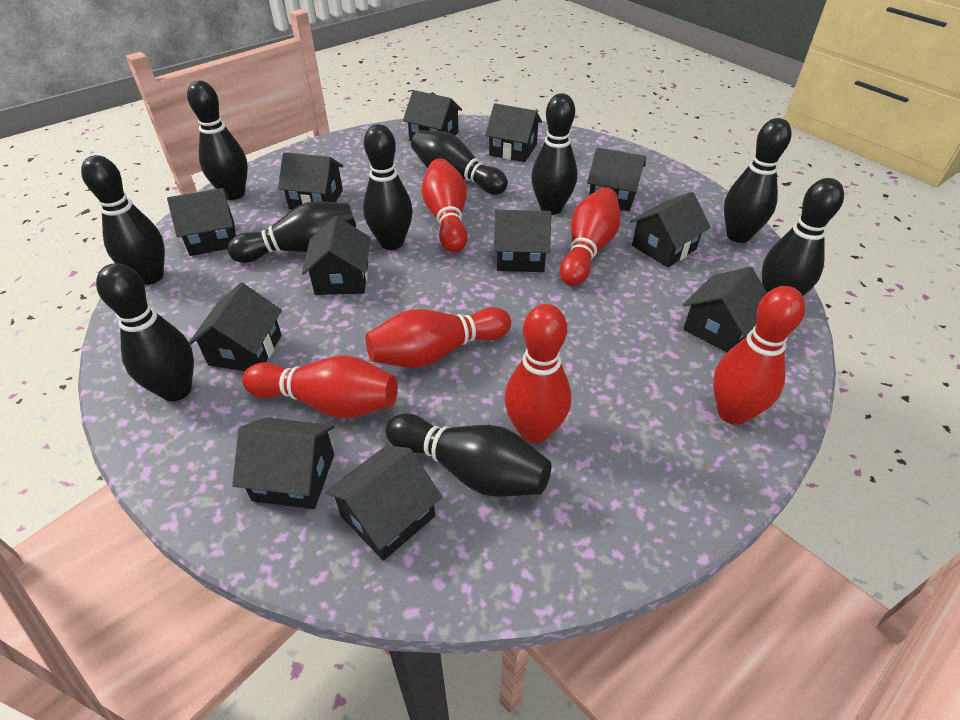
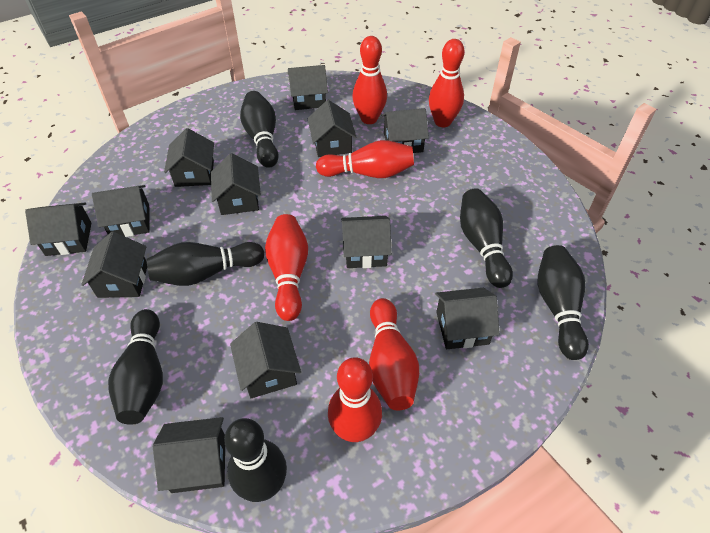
black bowling pin: 10 -> 6

